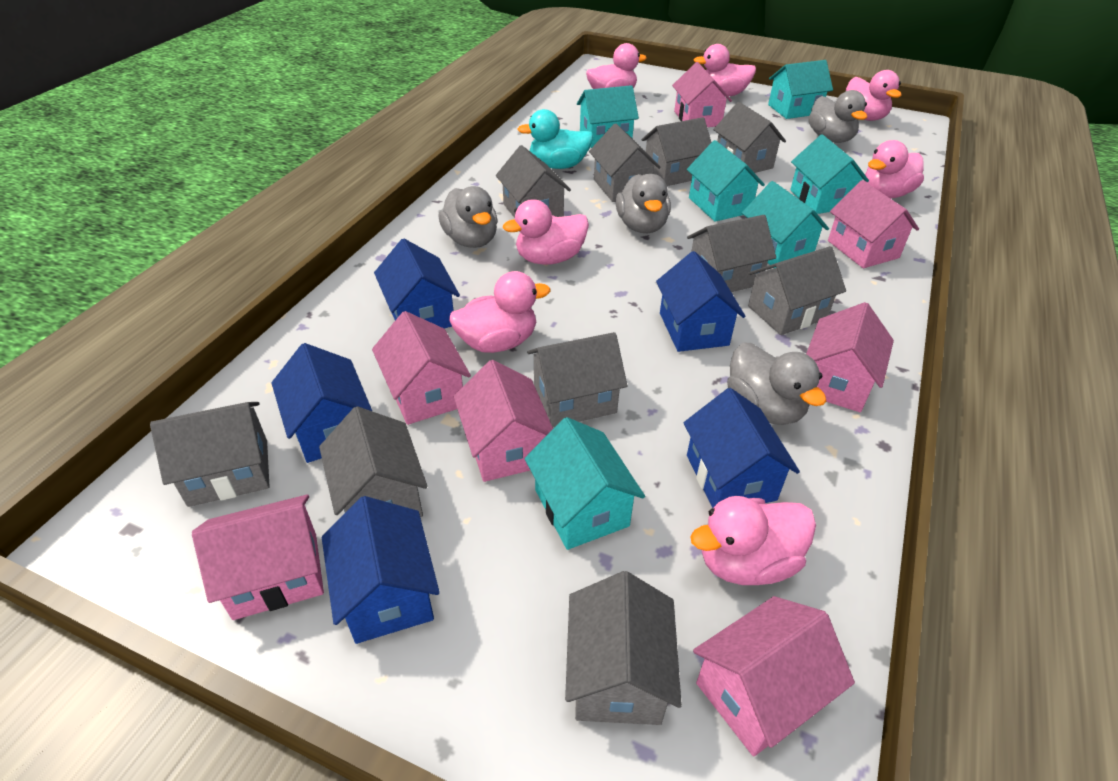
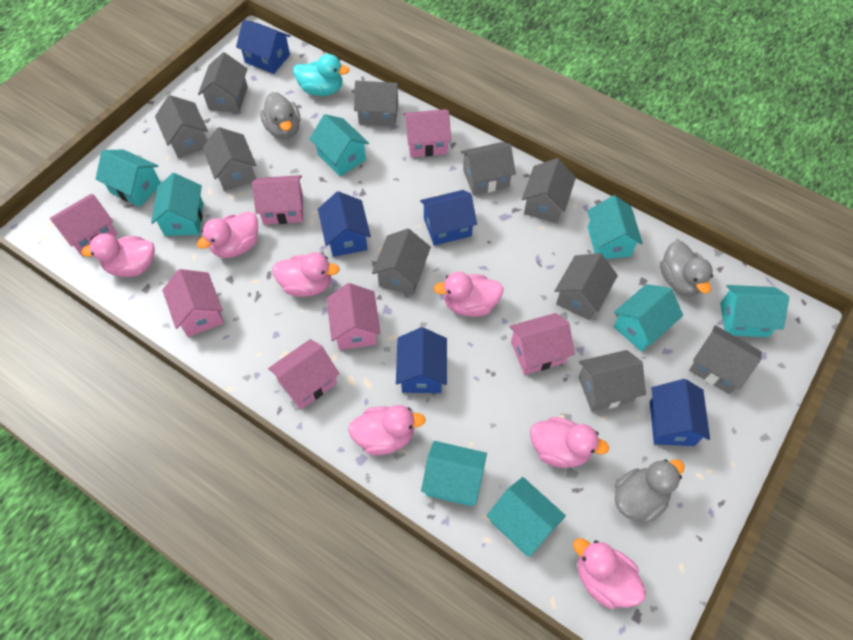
grey duck: 4 -> 3
turquoise house: 6 -> 8

